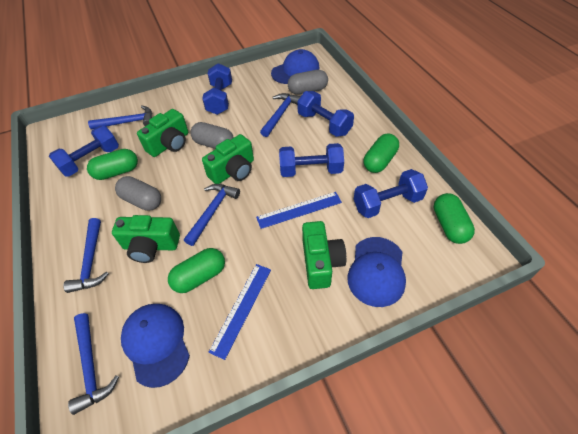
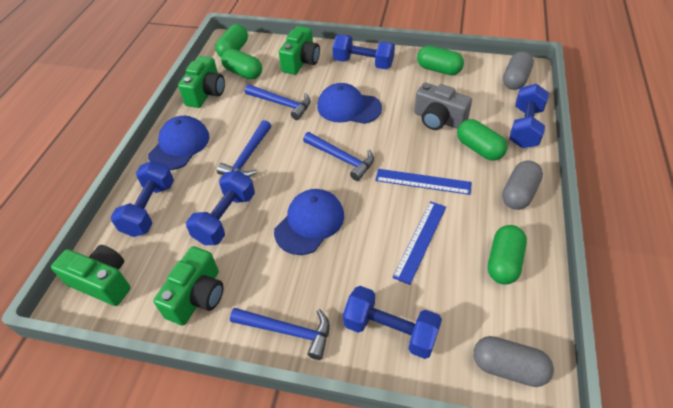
blue hammer: 5 -> 4
green capsule: 4 -> 5
grey camera: 0 -> 1

